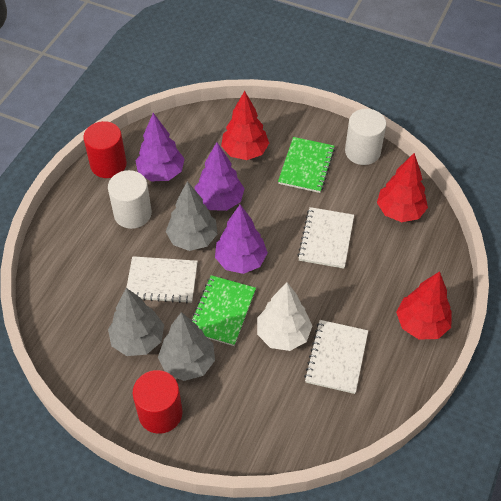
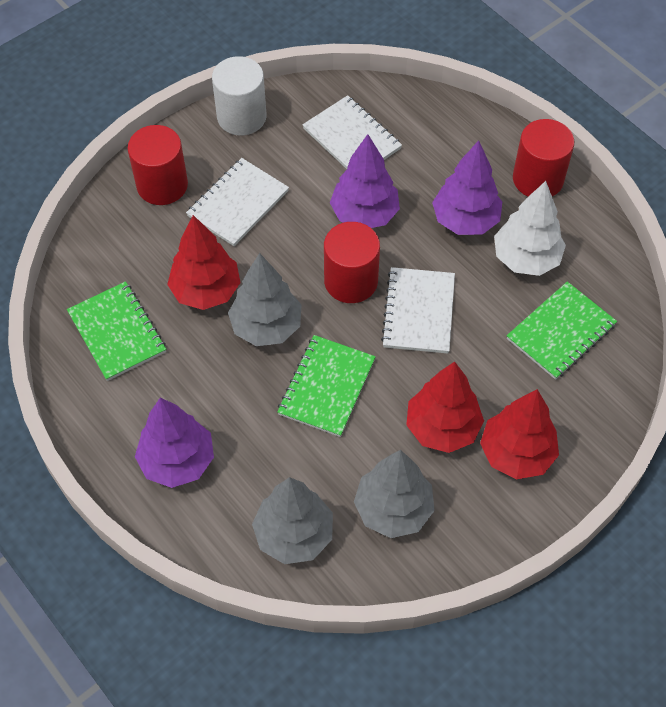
green notebook: 2 -> 3
red cylinder: 2 -> 3
white cylinder: 2 -> 1

